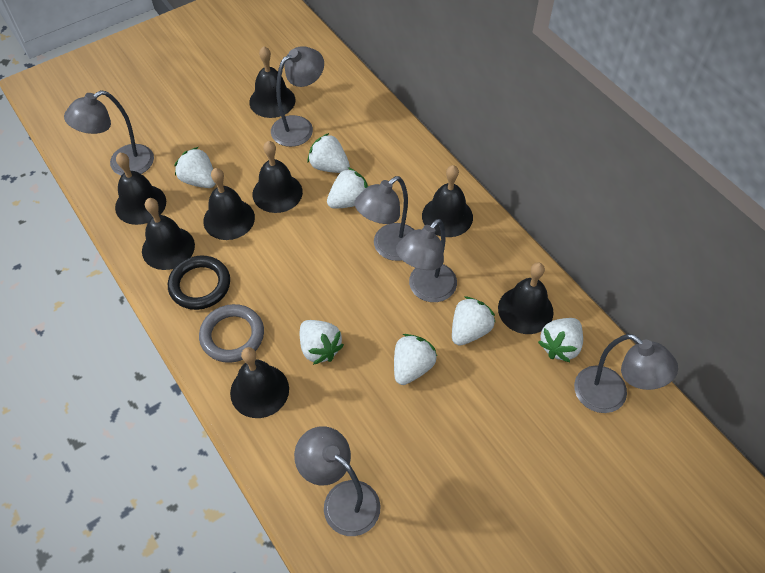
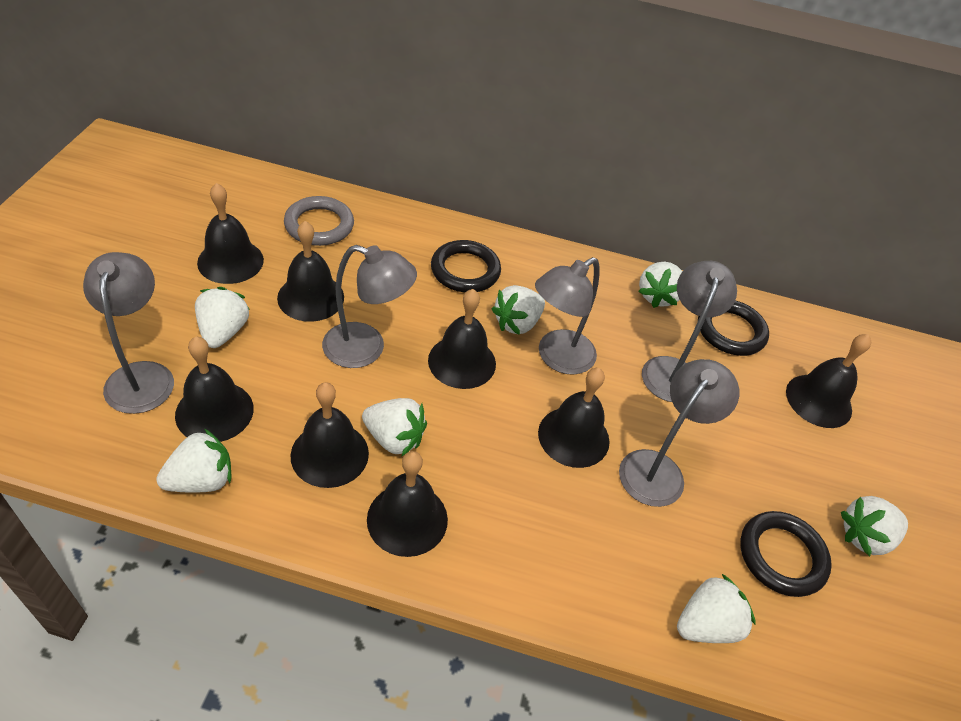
black ring: 1 -> 3
grey lamp: 6 -> 5

